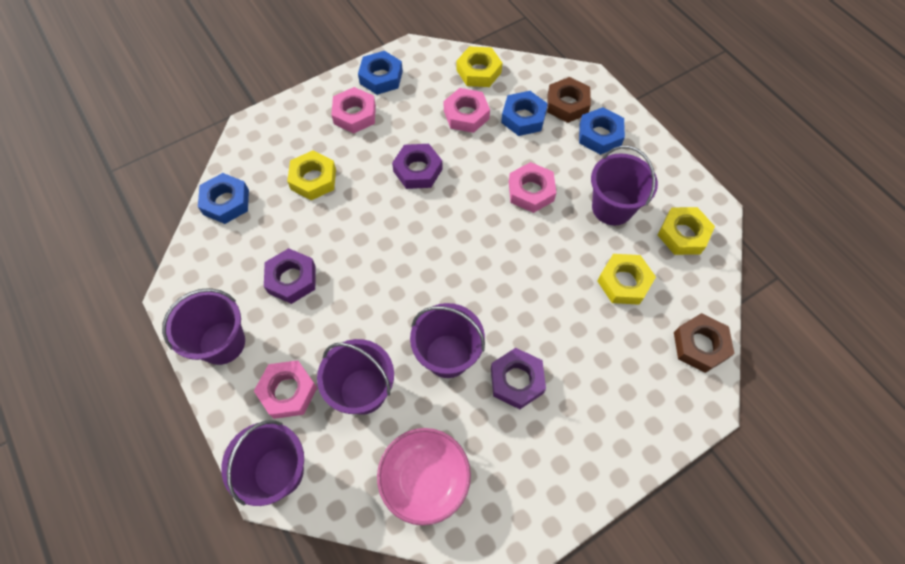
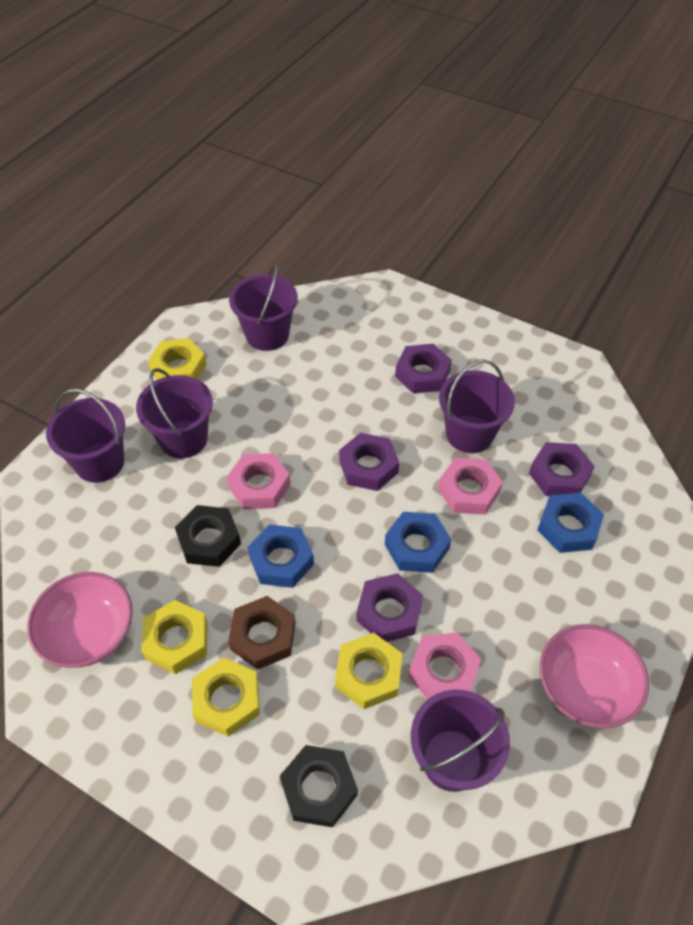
black nut: 0 -> 2
blue nut: 4 -> 3
brown nut: 2 -> 1
pink bowl: 1 -> 2
pink nut: 4 -> 3
purple nut: 3 -> 4

